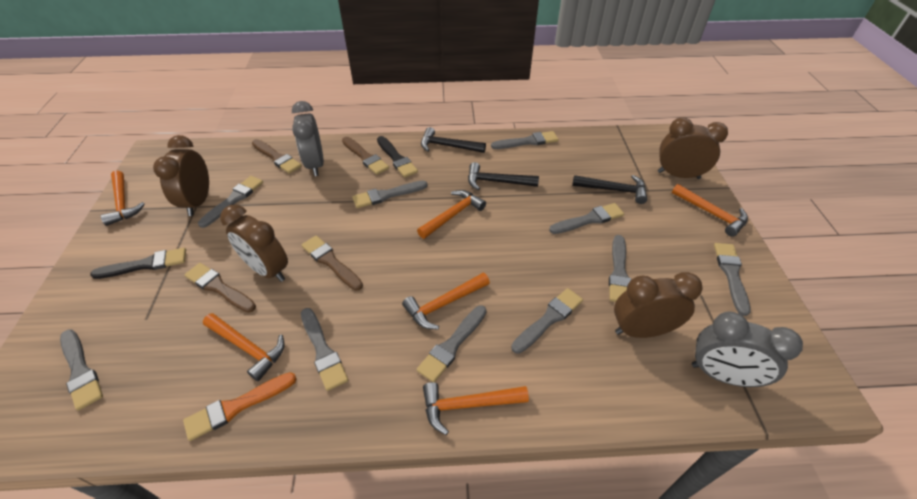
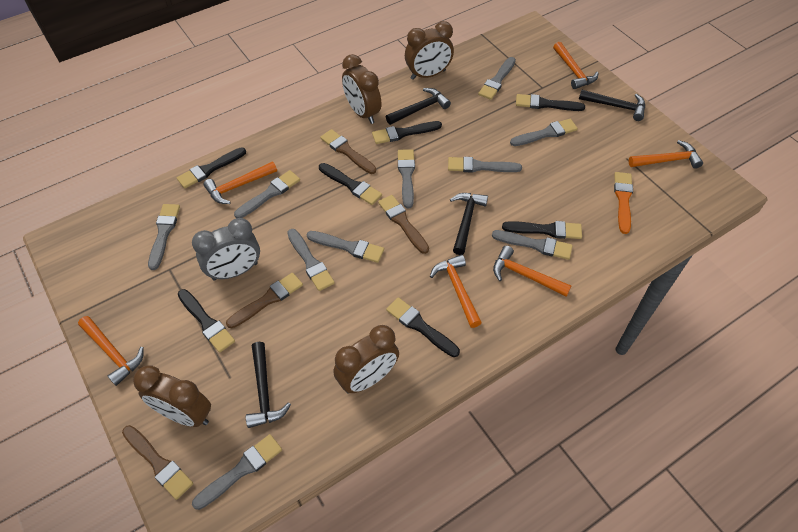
black brush: 2 -> 7
black hammer: 3 -> 4
grey clock: 2 -> 1

